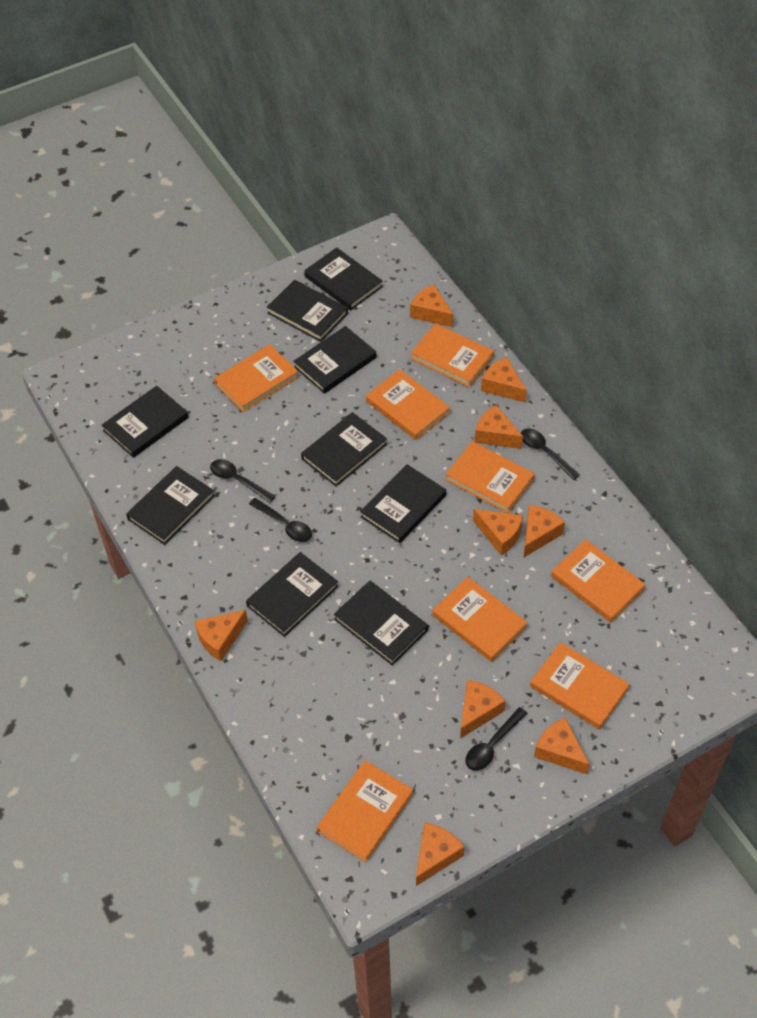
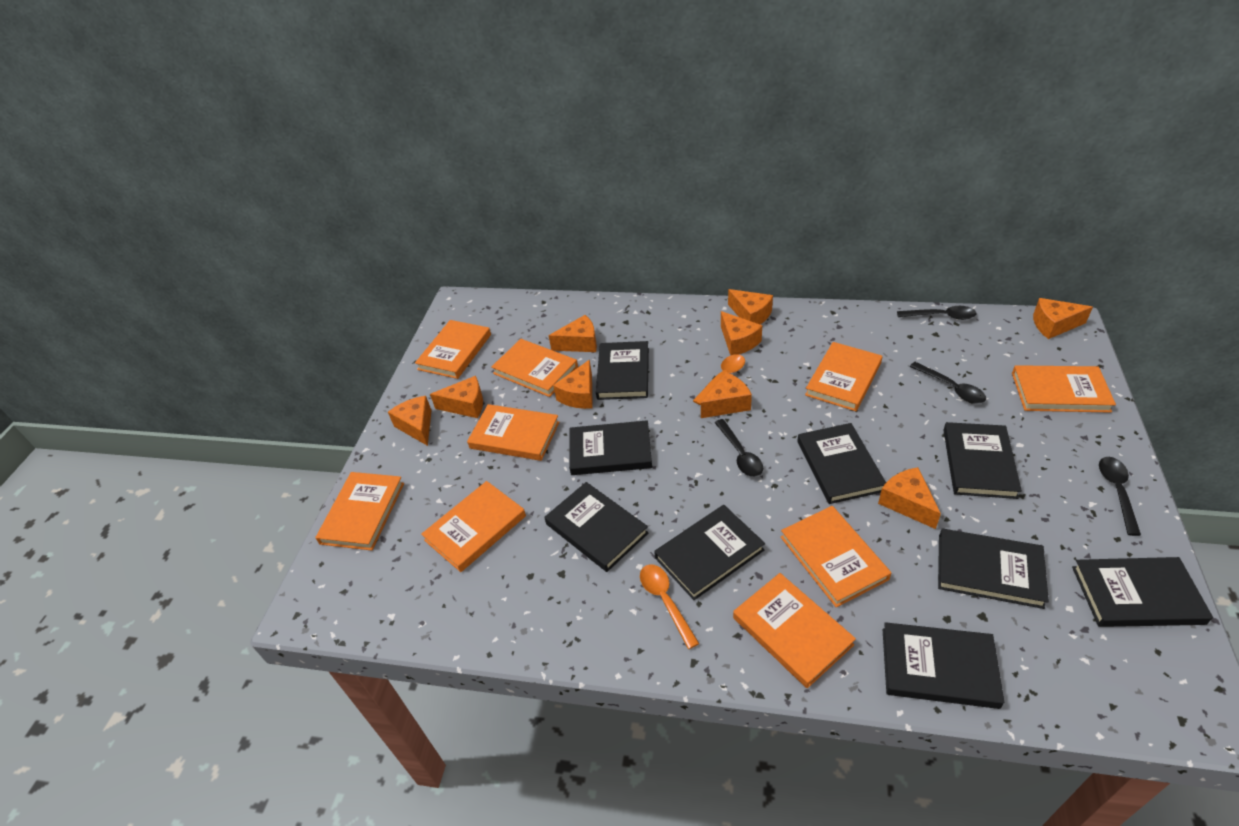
orange book: 8 -> 9
orange spoon: 0 -> 2

